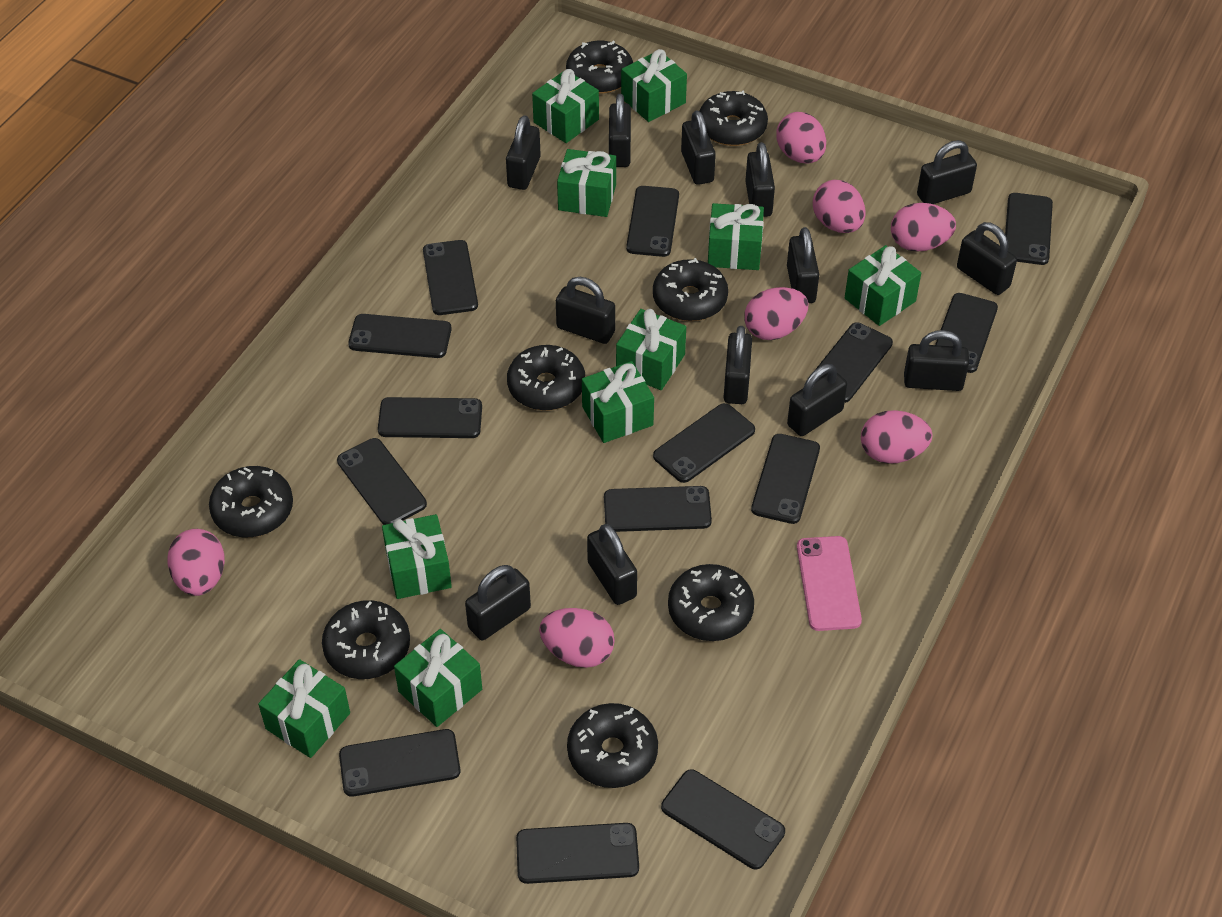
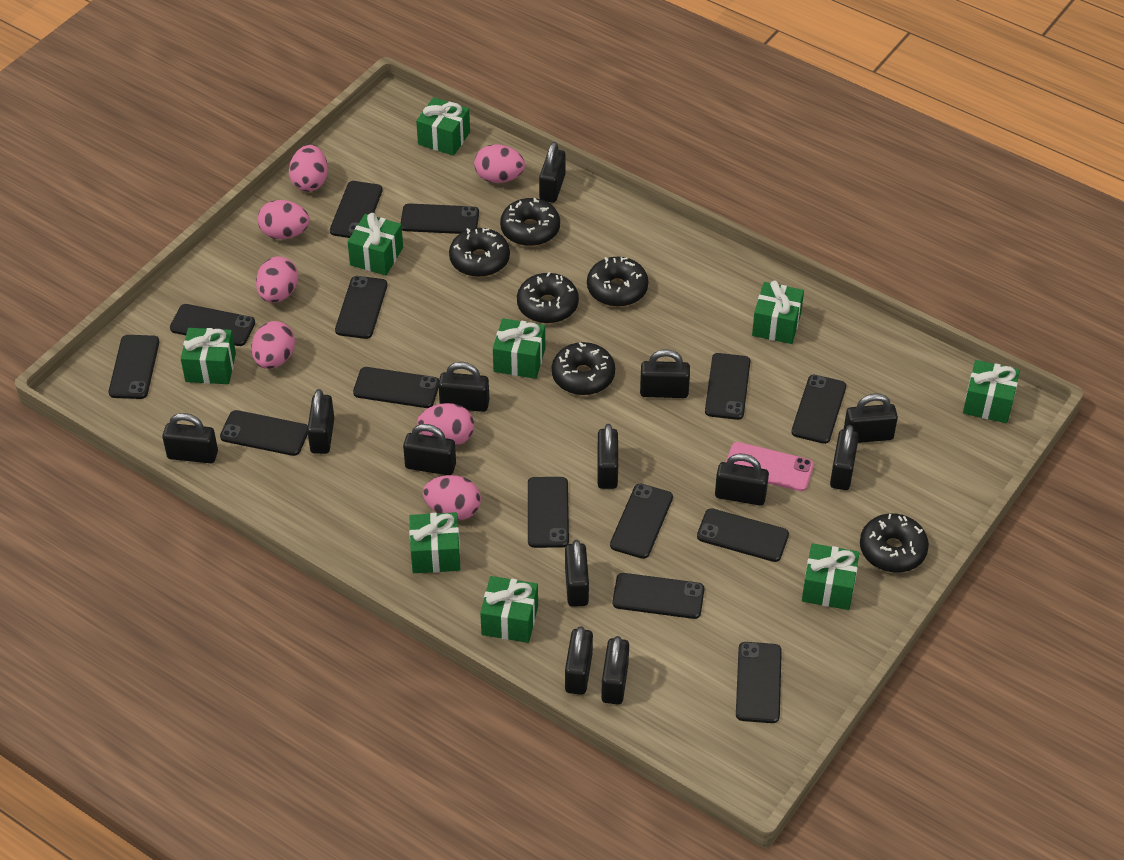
black donut: 8 -> 6
green gift: 10 -> 9

